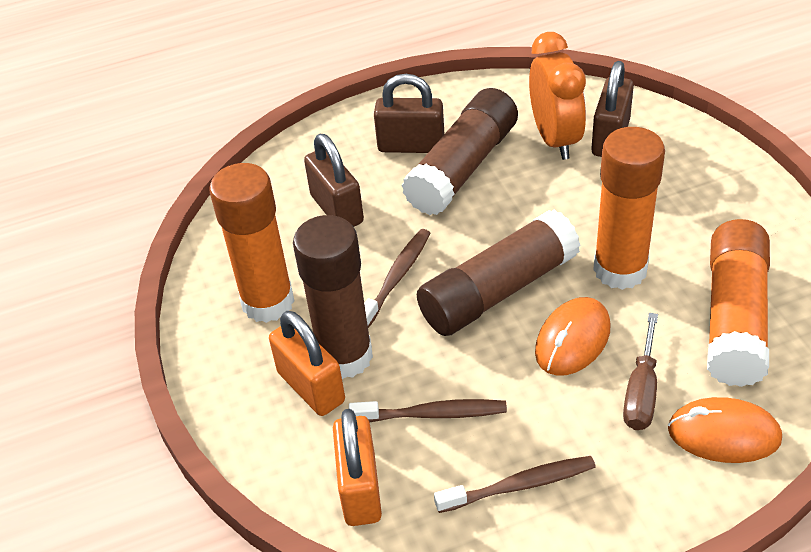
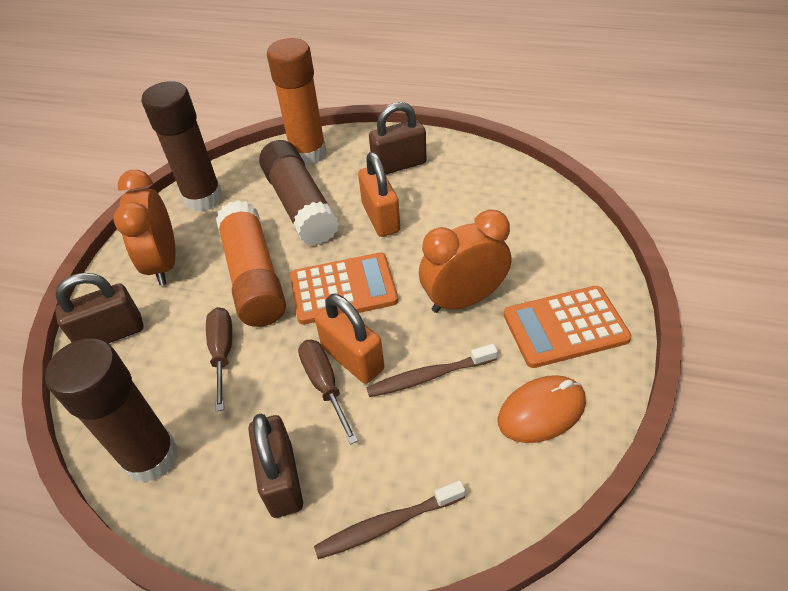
brown screwdriver: 1 -> 2
brown toothbrush: 3 -> 2
orange calculator: 0 -> 2
orange clock: 1 -> 2
orange glue stick: 3 -> 2
orange mouse: 2 -> 1

